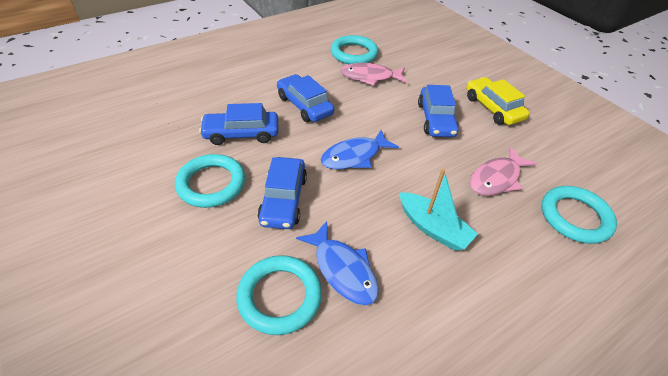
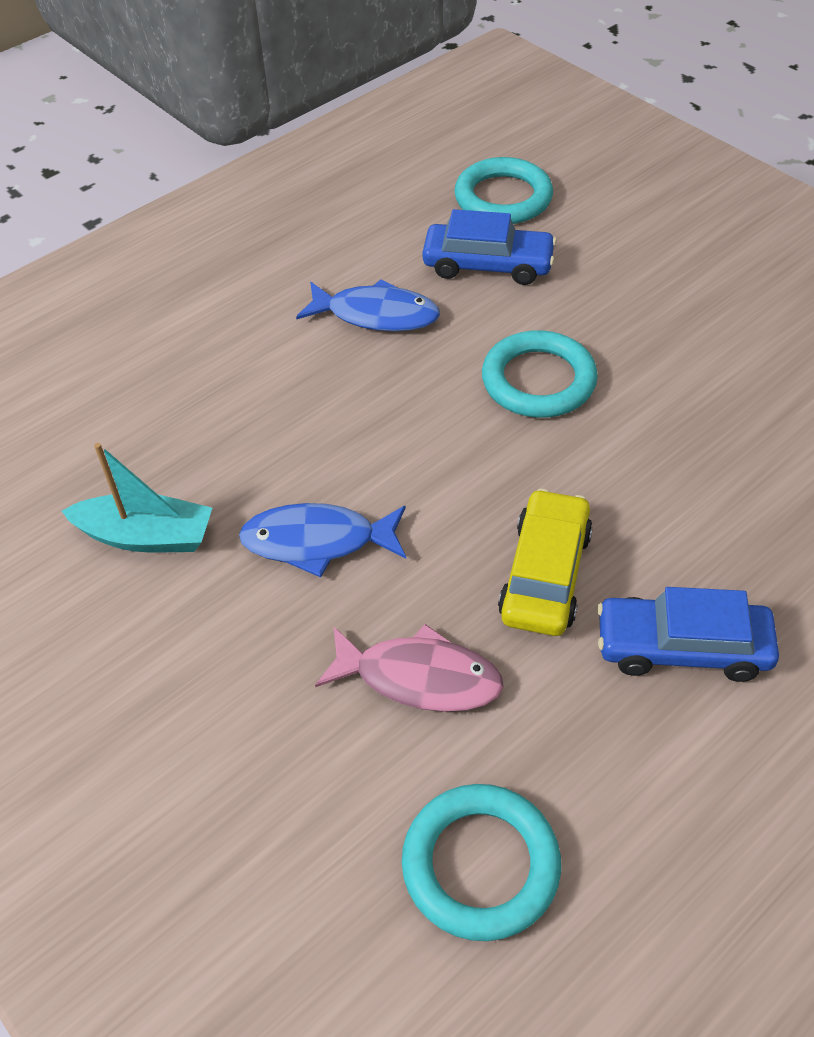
blue car: 4 -> 2
pink fish: 2 -> 1
turquoise ring: 4 -> 3

